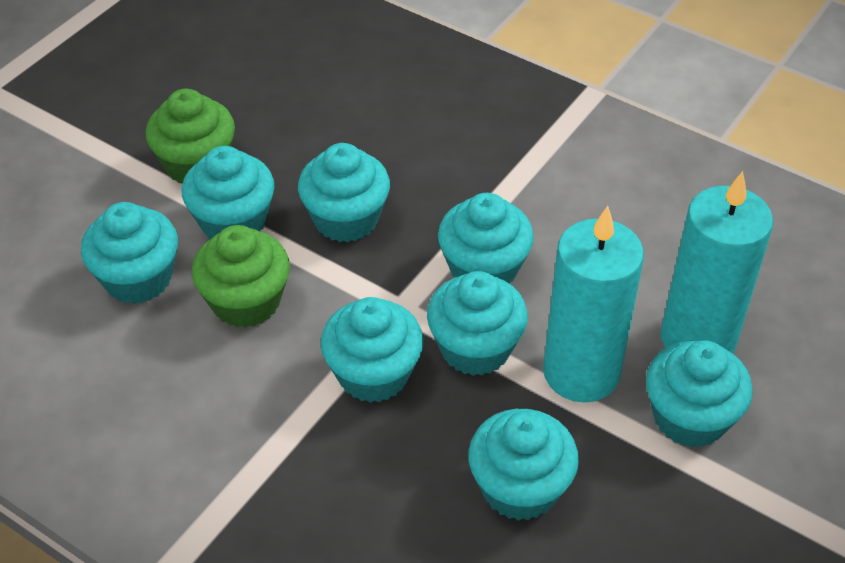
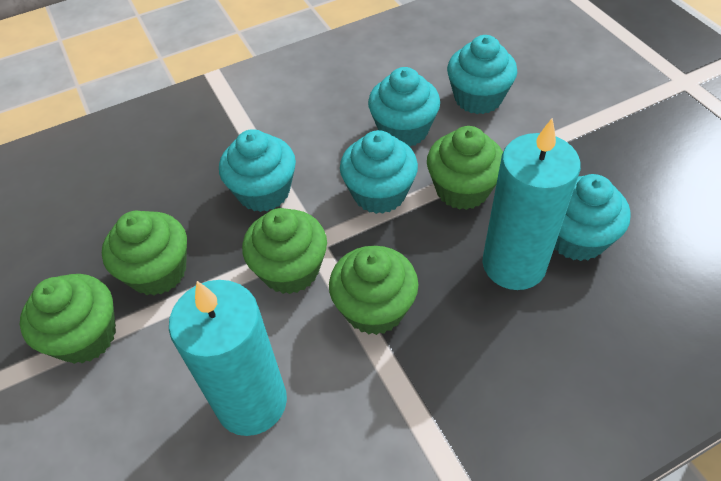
green cupcake: 2 -> 5
turquoise cupcake: 8 -> 5

